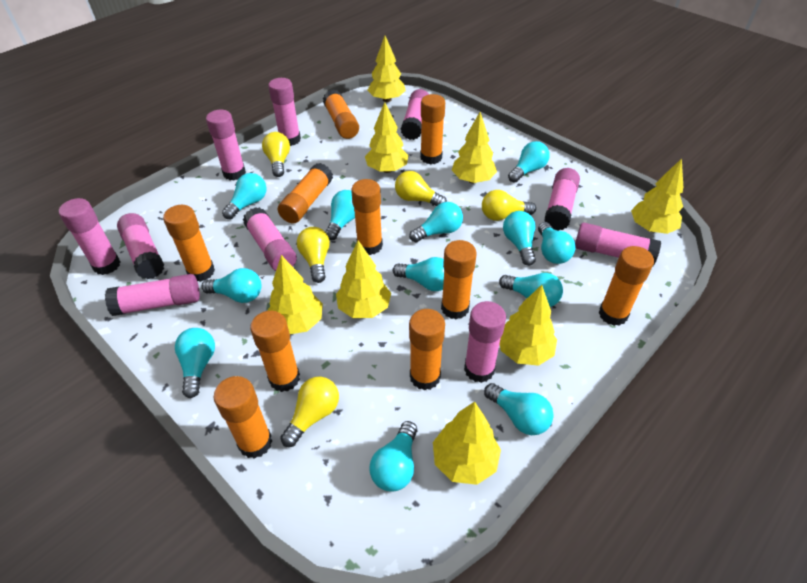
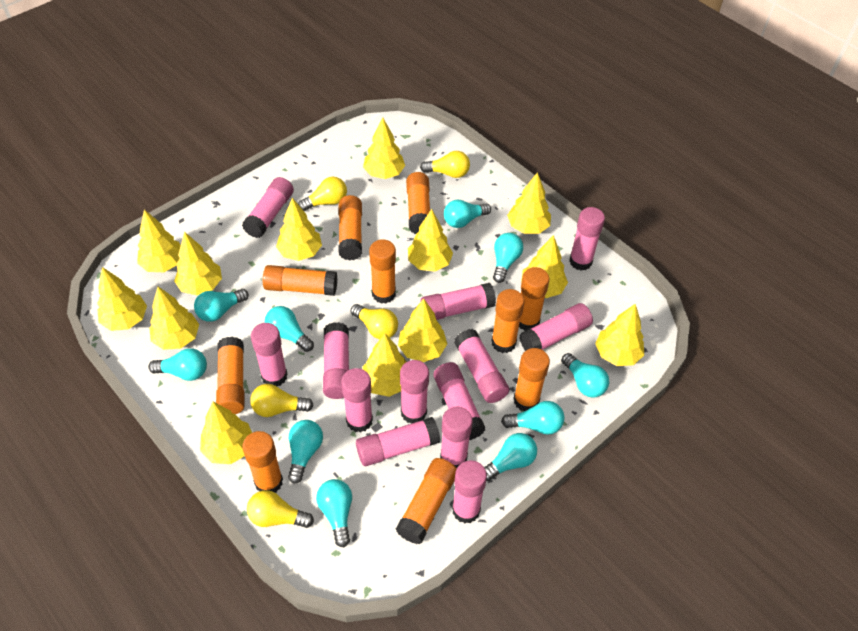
pink glue stick: 10 -> 13
turquoise light bulb: 12 -> 10
yellow tree: 8 -> 13

